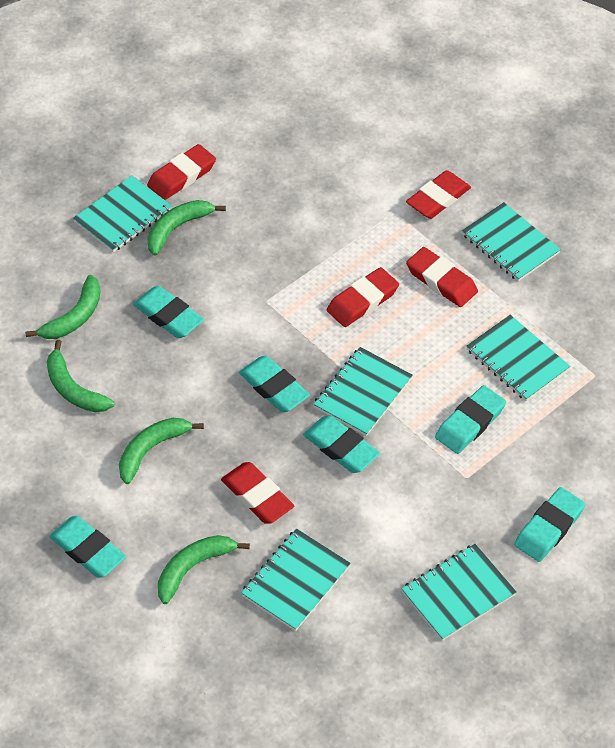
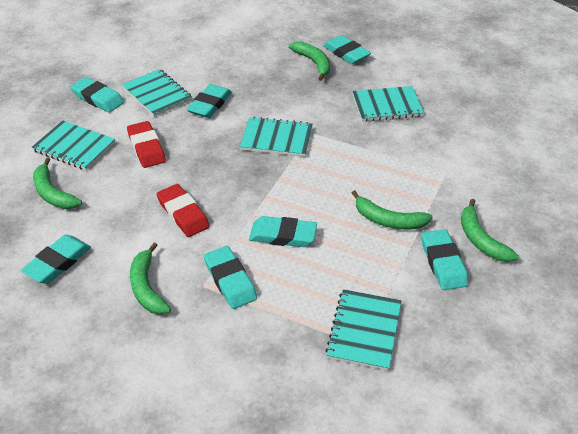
red eraser: 5 -> 2
turquoise eraser: 6 -> 7
turquoise notebook: 6 -> 5

